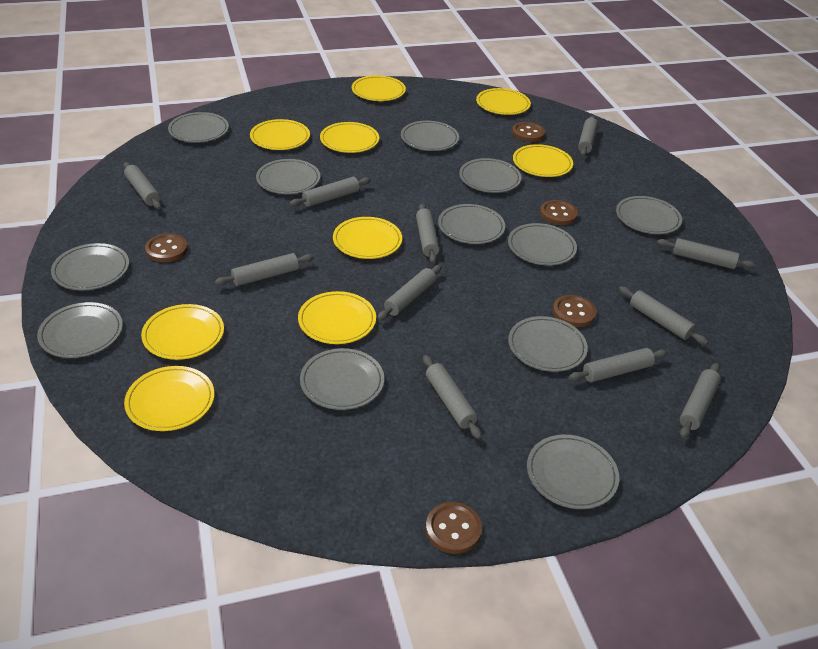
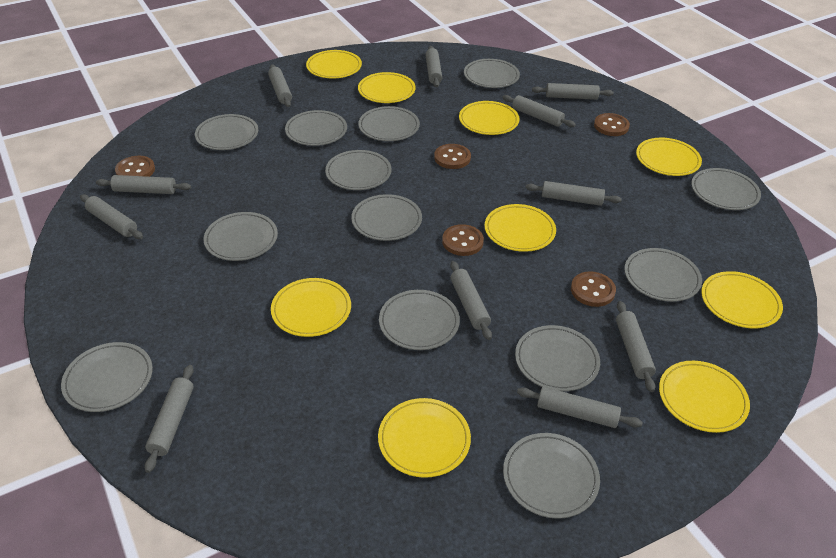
grey plate: 12 -> 13

